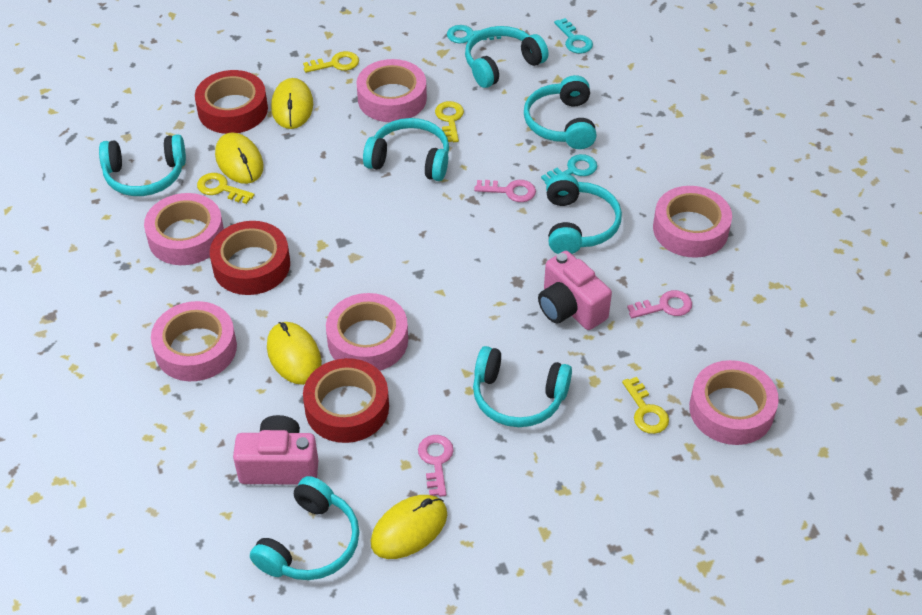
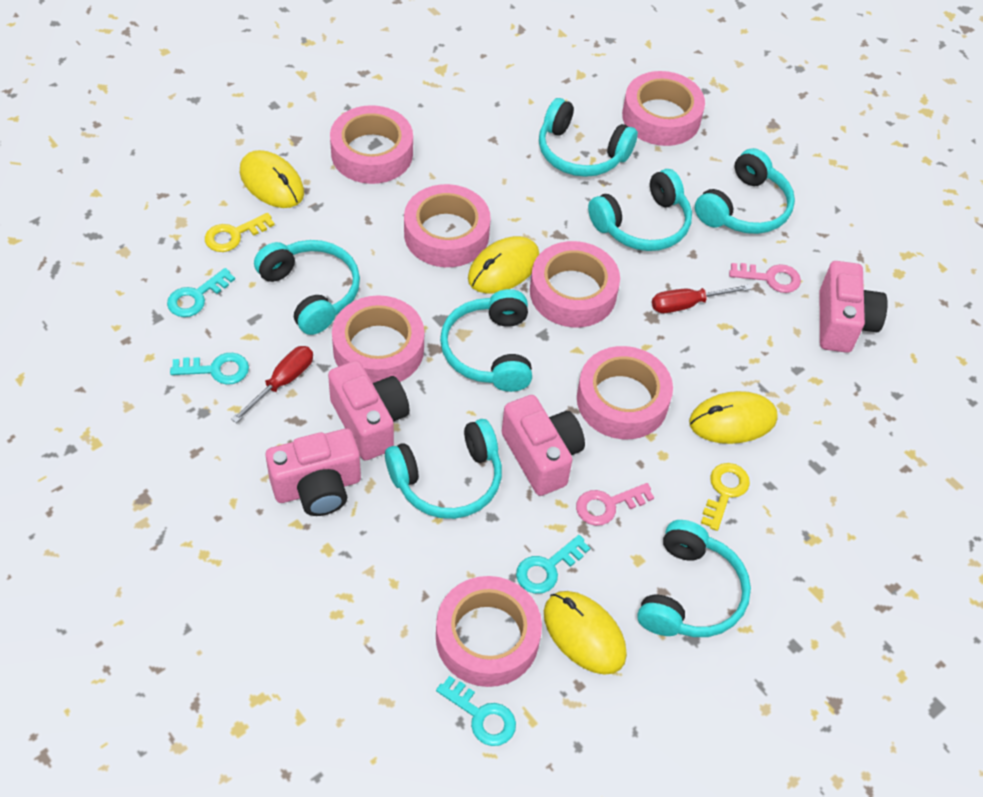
pink camera: 2 -> 4
pink key: 3 -> 2
pink tape: 6 -> 7
red screwdriver: 0 -> 2
red tape: 3 -> 0
turquoise key: 3 -> 4
yellow key: 4 -> 2

